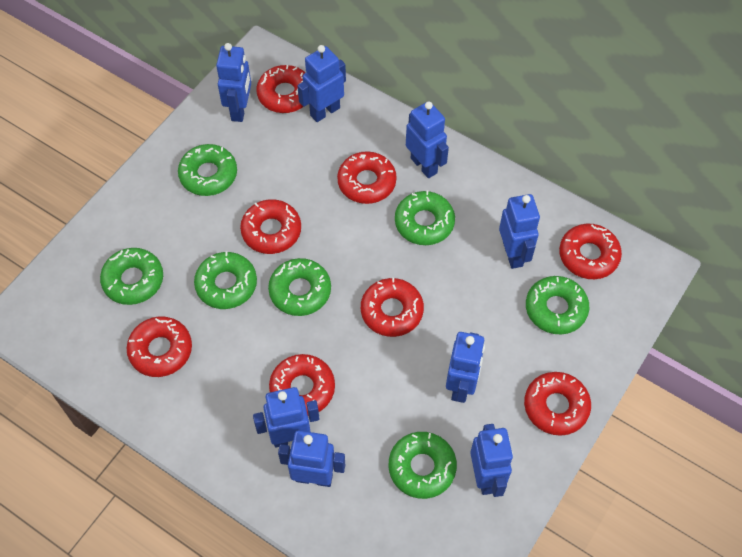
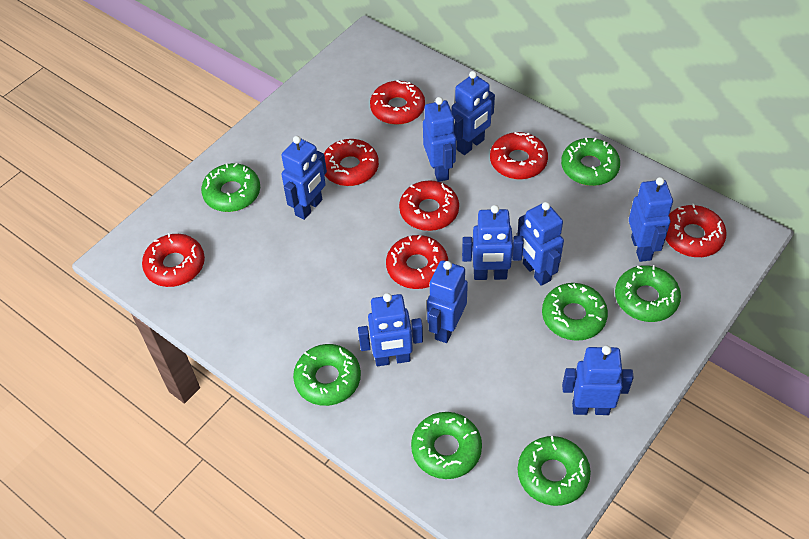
blue robot: 8 -> 9
red donut: 8 -> 7

